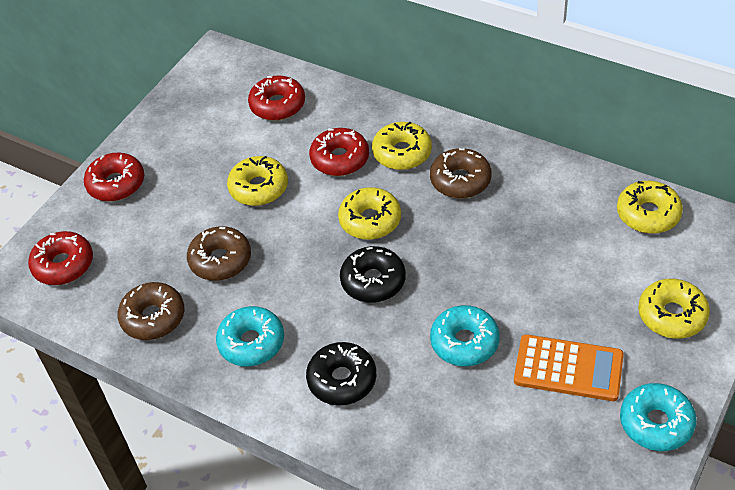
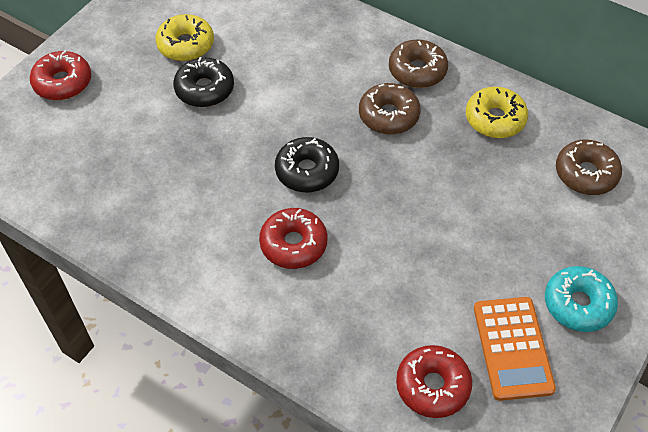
red donut: 4 -> 3
turquoise donut: 3 -> 1
yellow donut: 5 -> 2

